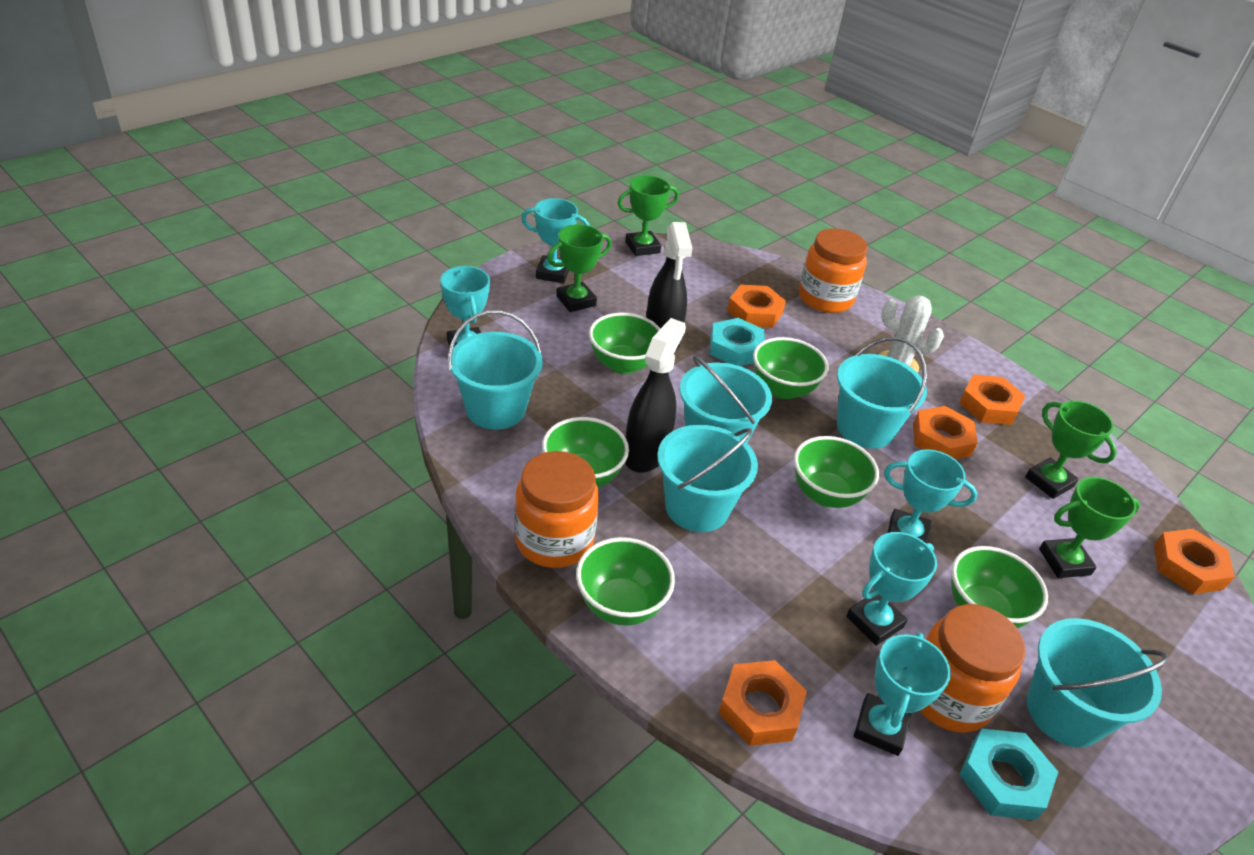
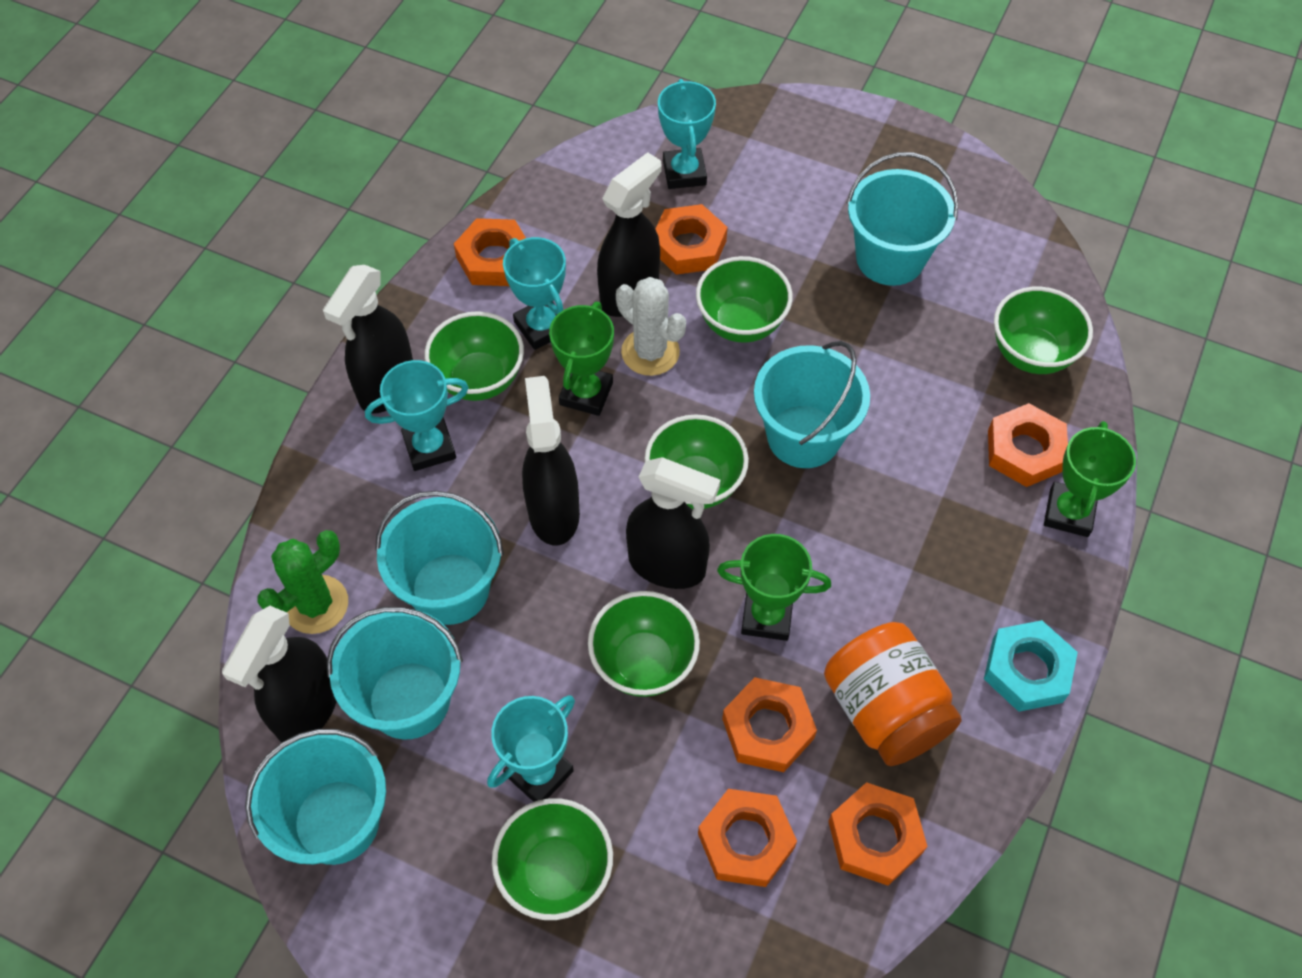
black spray bottle: 2 -> 5
green cactus: 0 -> 1
green trophy: 4 -> 3
orange jar: 3 -> 1
orange nut: 5 -> 6
turquoise nut: 2 -> 1
turquoise trophy: 5 -> 4

